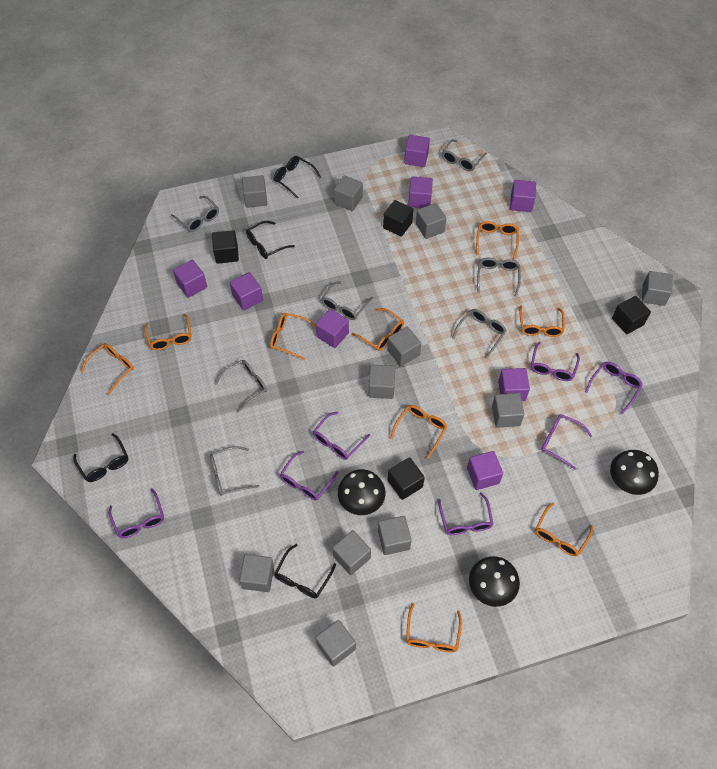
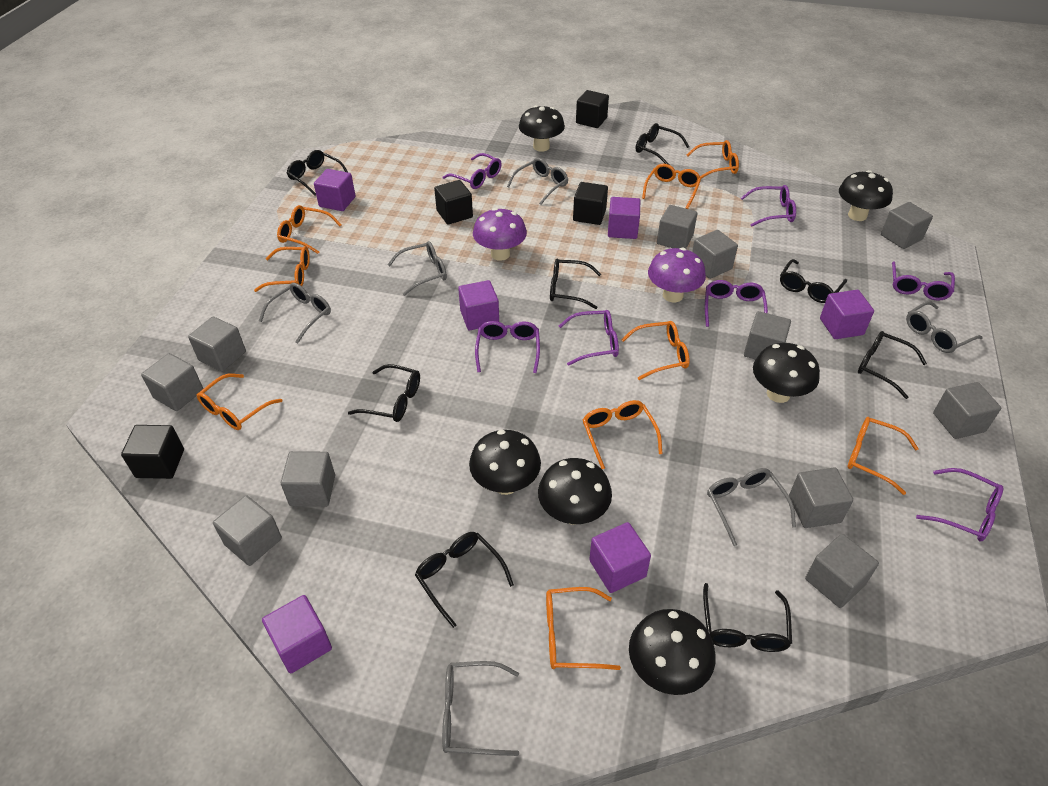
black glasses: 4 -> 8
black mushroom: 3 -> 6
grey glasses: 7 -> 6
purple cube: 8 -> 6
purple mushroom: 0 -> 2

